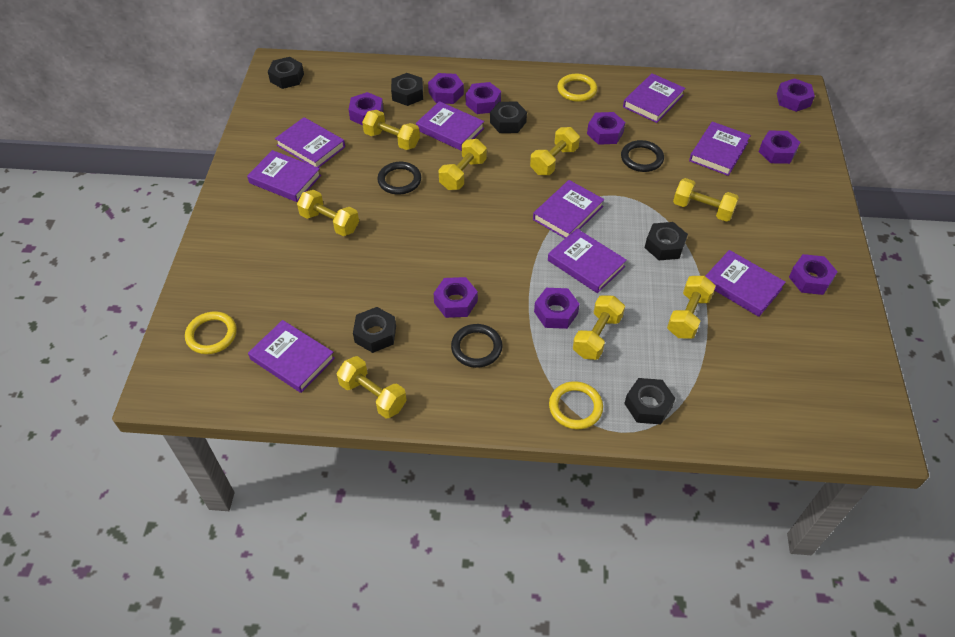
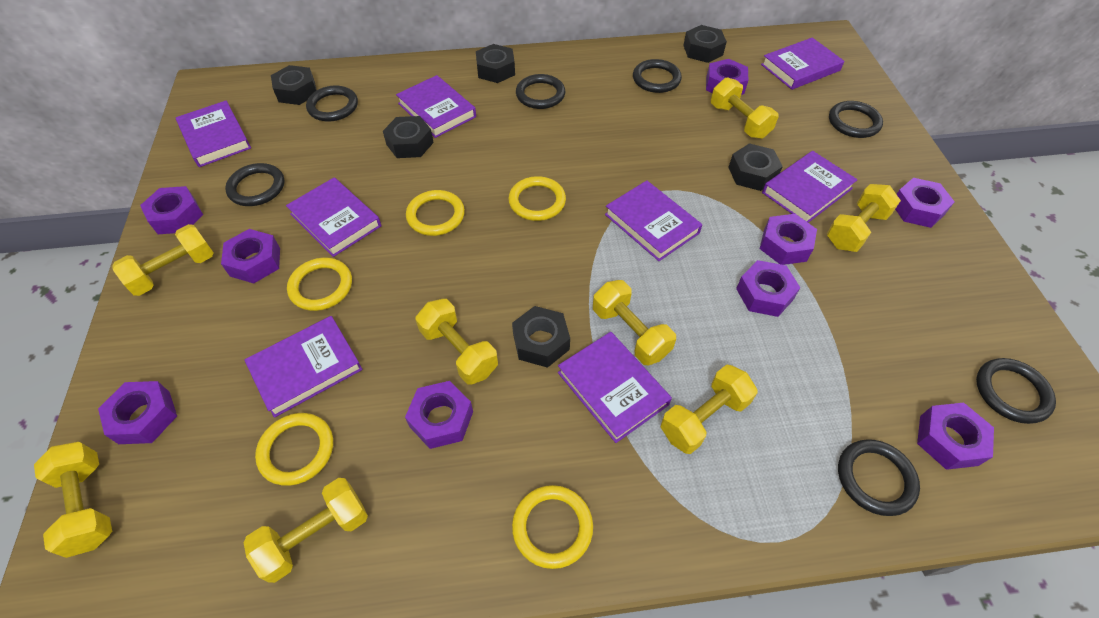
black ring: 3 -> 7
purple book: 9 -> 8
yellow ring: 3 -> 5

